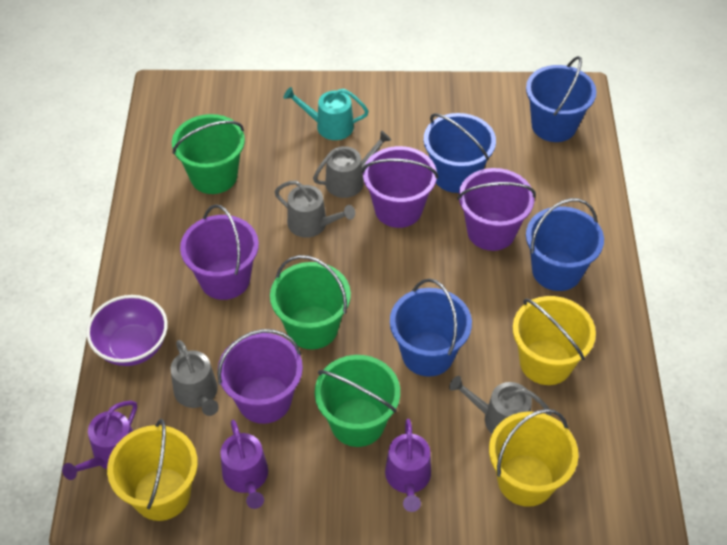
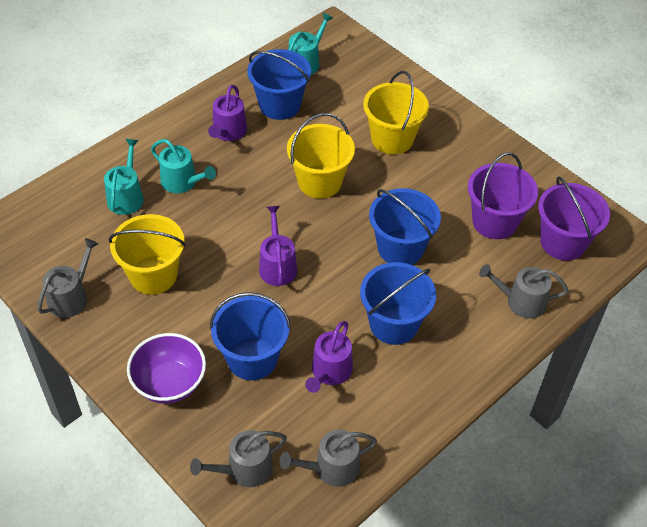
green bucket: 3 -> 0
purple bucket: 4 -> 2
turquoise watering can: 1 -> 3

